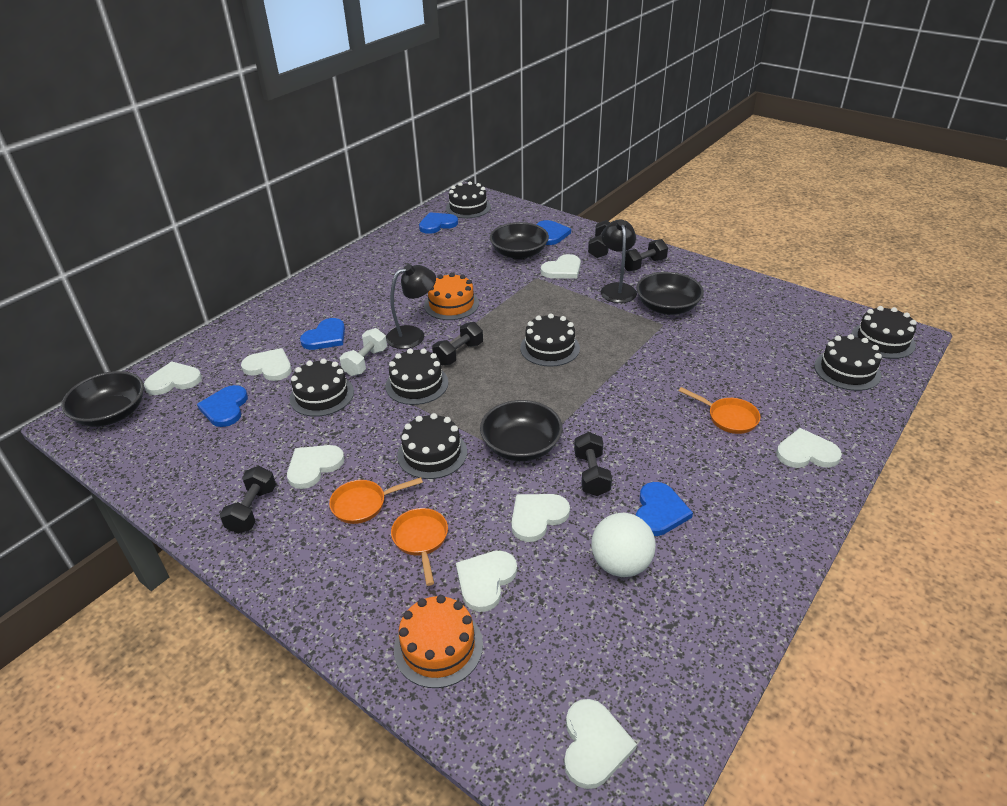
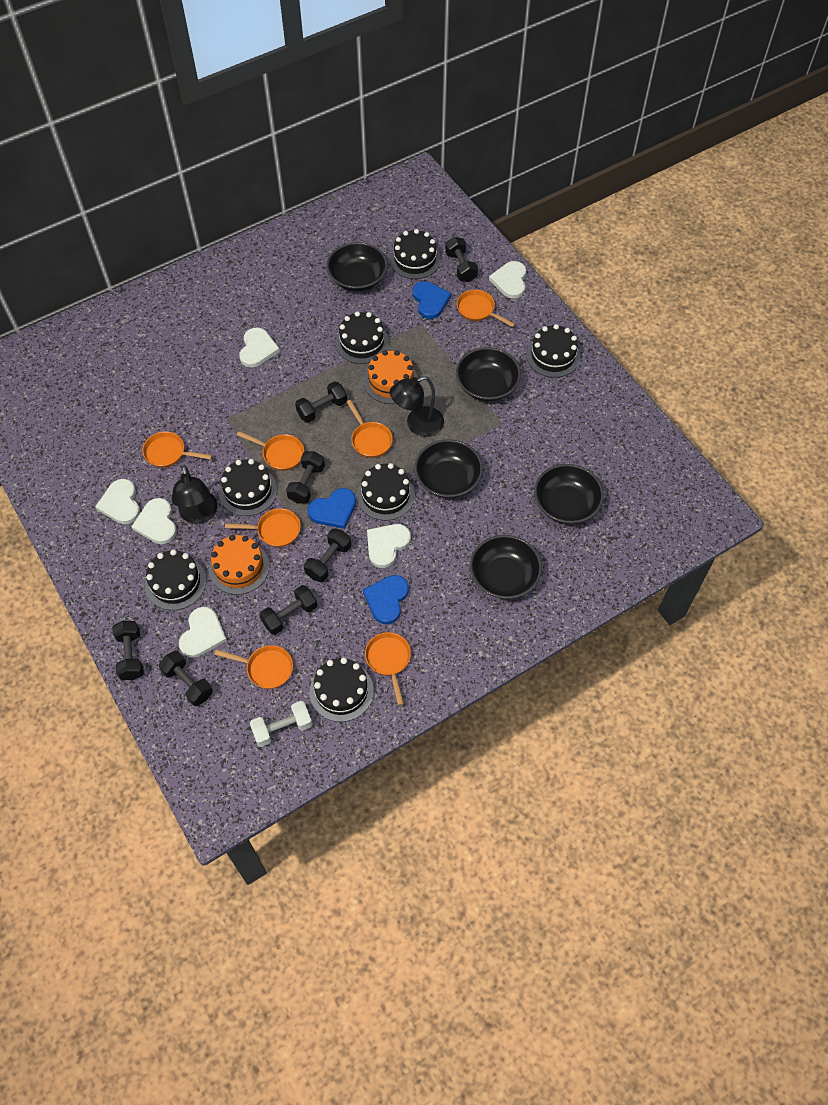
black bowl: 4 -> 5
black dumbbell: 5 -> 7
blue heart: 5 -> 3
orange pan: 3 -> 7
white ball: 1 -> 0
white heart: 8 -> 6

